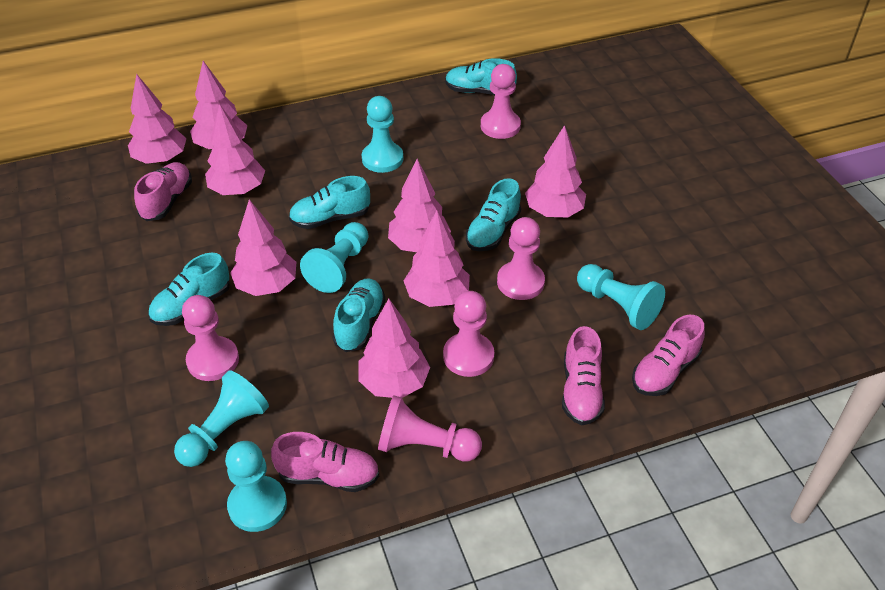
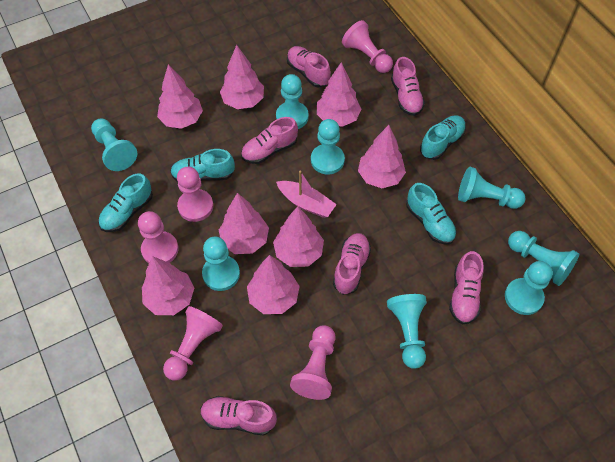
pink boat: 0 -> 1
pink shoe: 4 -> 6
turquoise pawn: 5 -> 8
turquoise shoe: 5 -> 4

